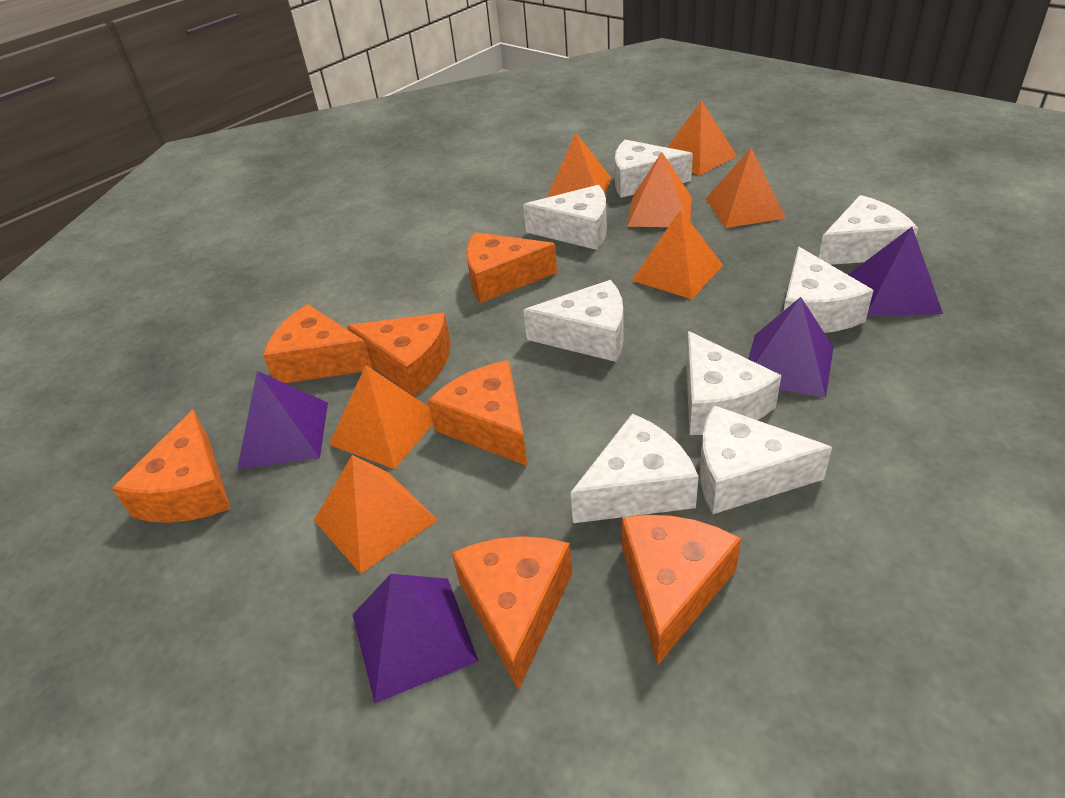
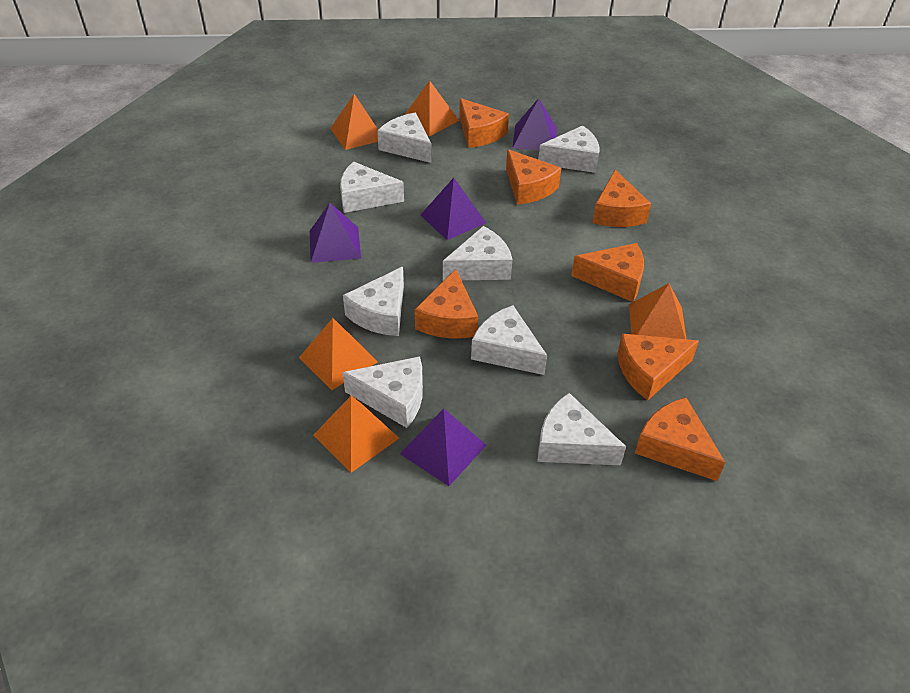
orange pyramid: 7 -> 5

